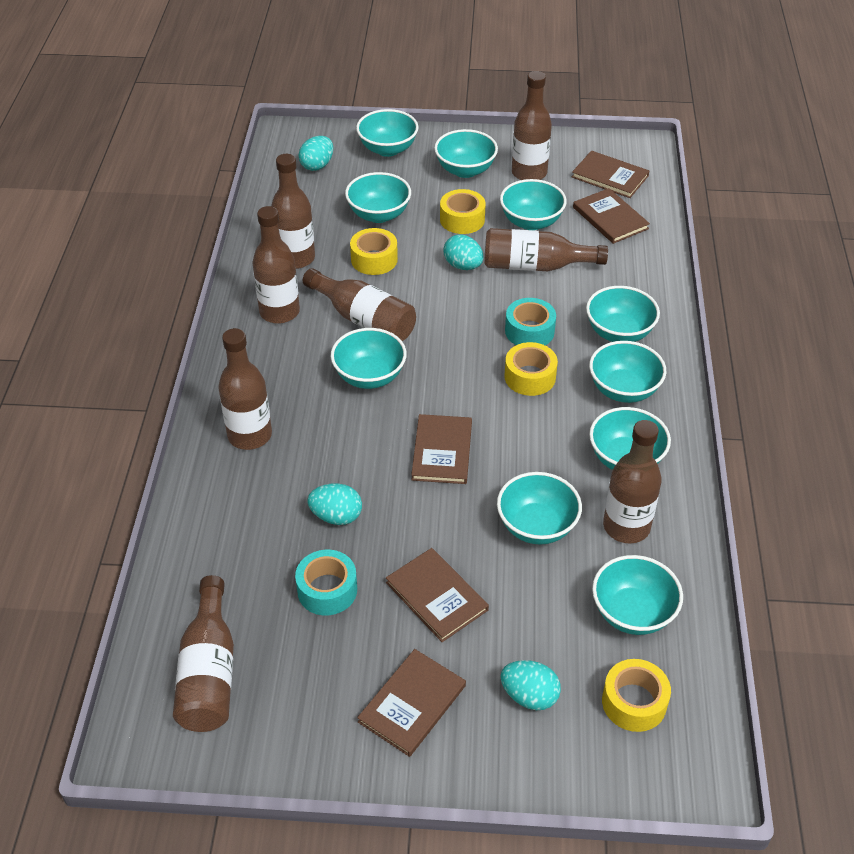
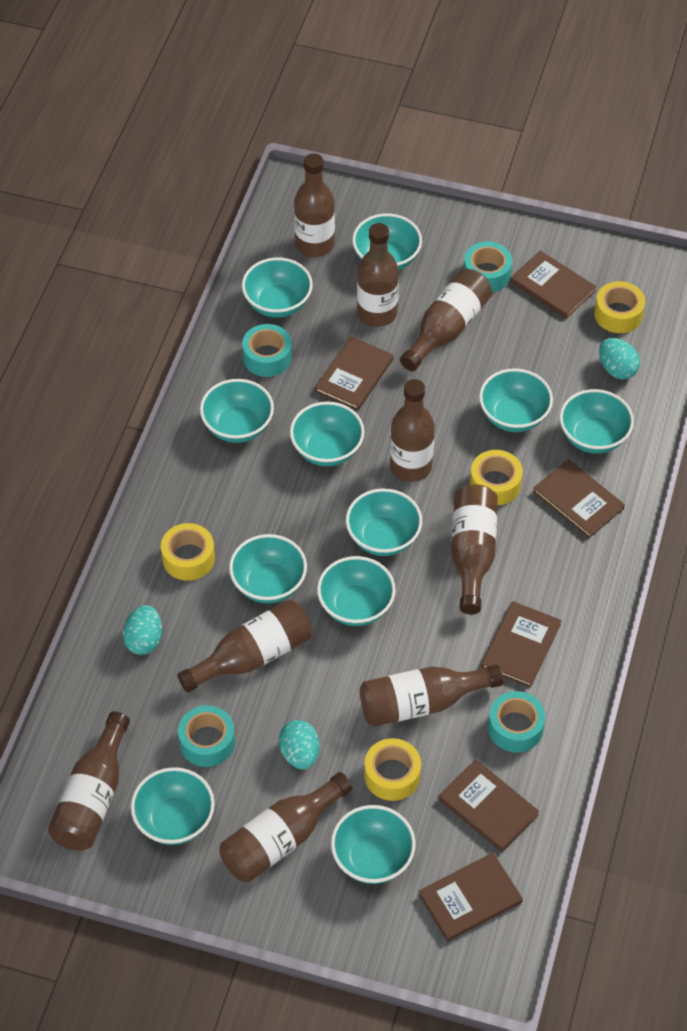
brown book: 5 -> 6
brown bottle: 8 -> 9
turquoise bowl: 10 -> 11
turquoise egg: 4 -> 3
turquoise tape: 2 -> 4

